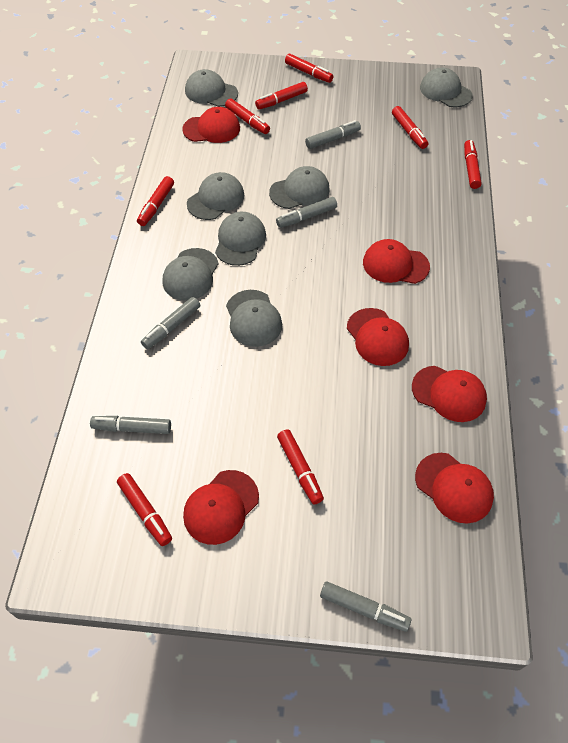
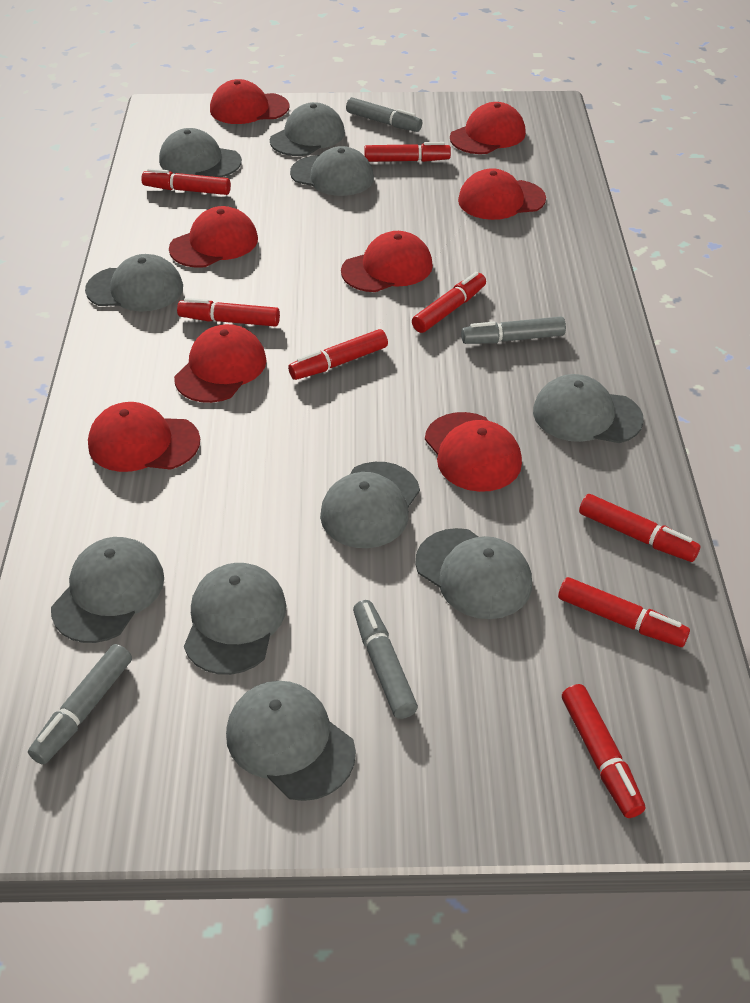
grey cap: 7 -> 10
grey marker: 5 -> 4
red cap: 6 -> 8

